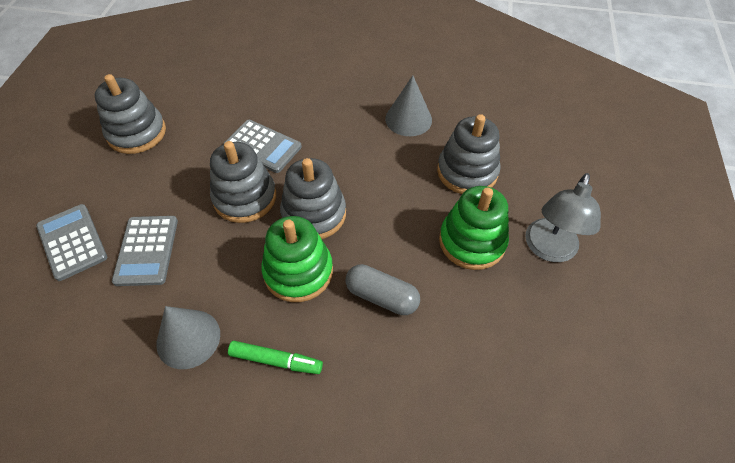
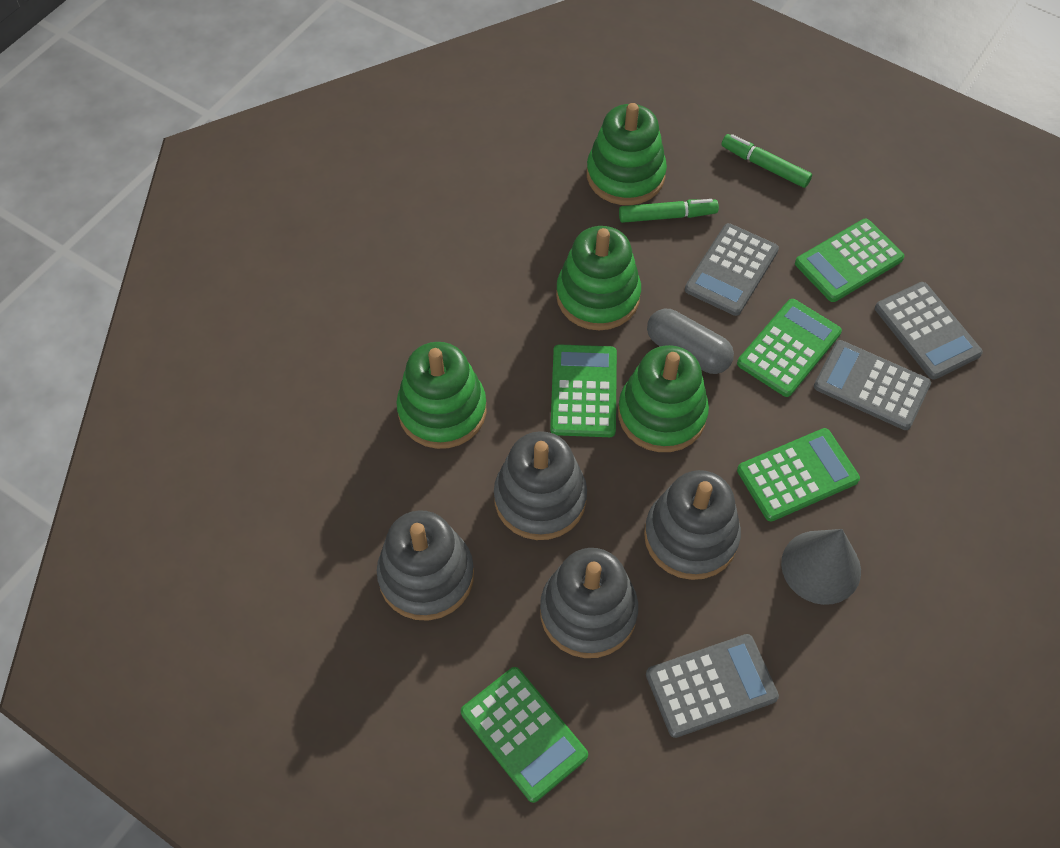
green calculator: 0 -> 5
green marker: 1 -> 2
green stacking toy: 2 -> 4
grey calculator: 3 -> 4
grey cone: 2 -> 1
grey lamp: 1 -> 0

